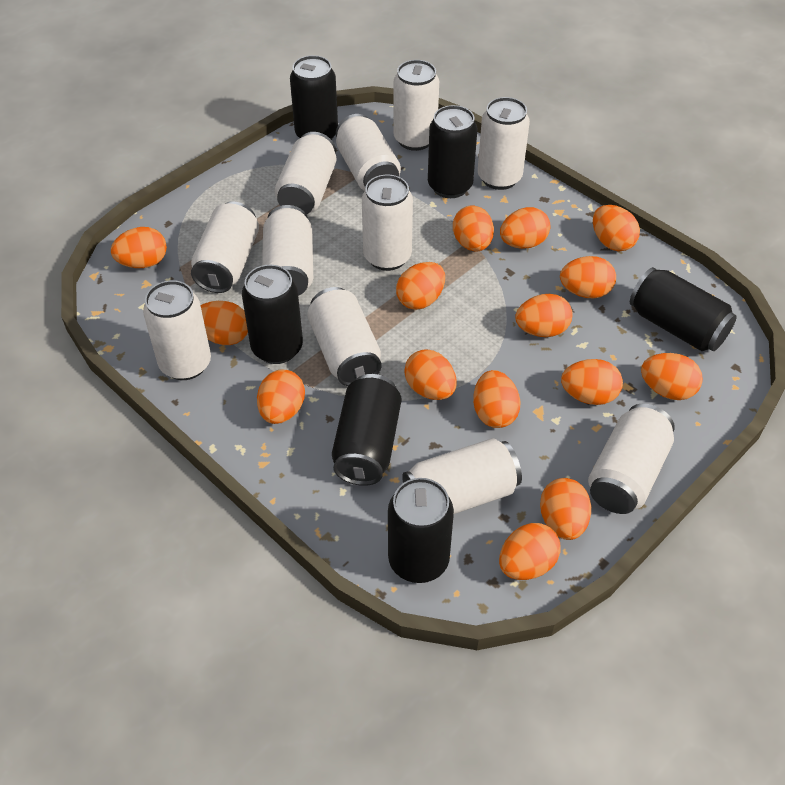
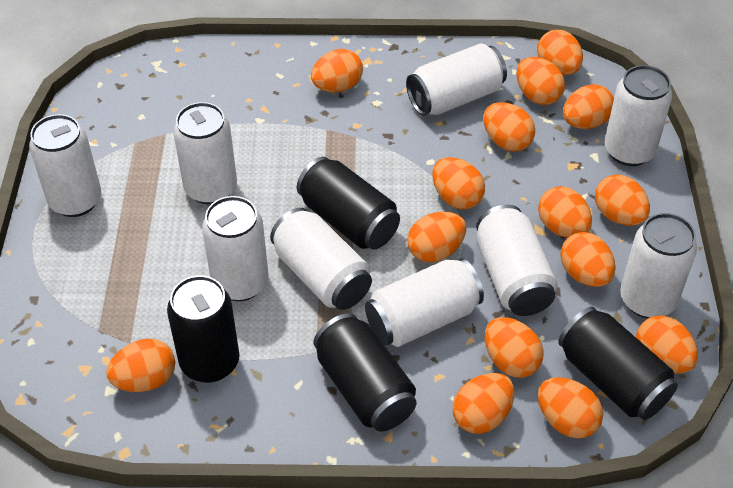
black can: 6 -> 4
white can: 11 -> 9

